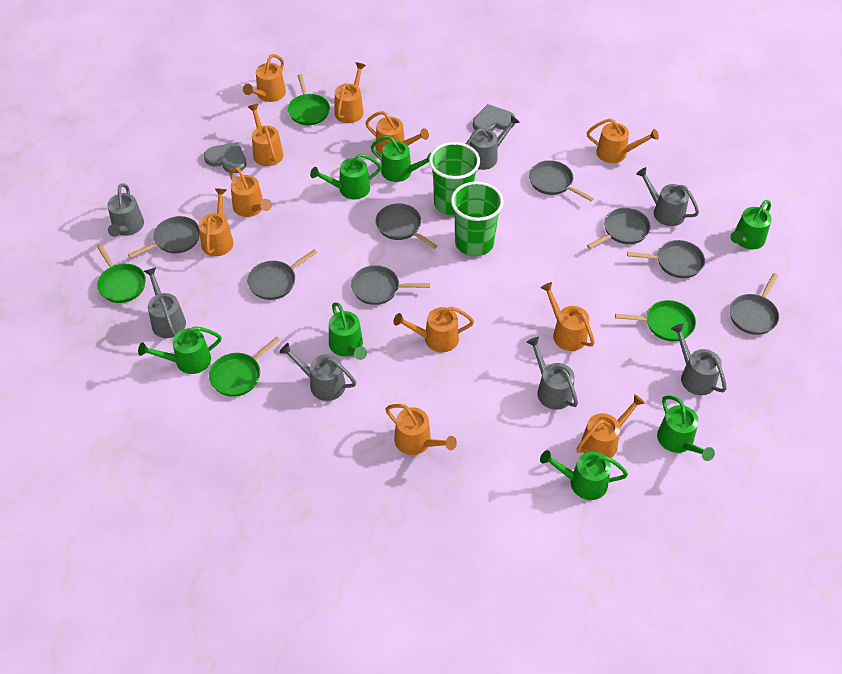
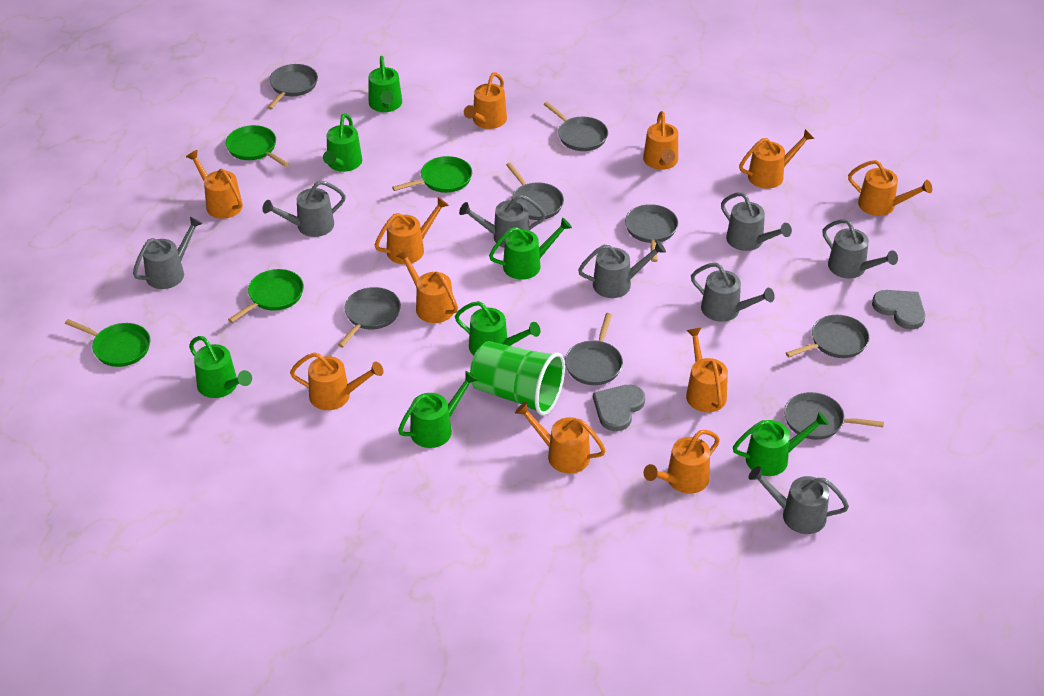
green cup: 2 -> 1
grey watering can: 7 -> 8

